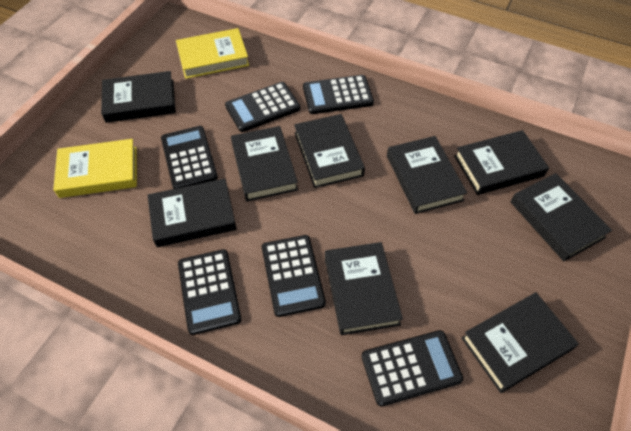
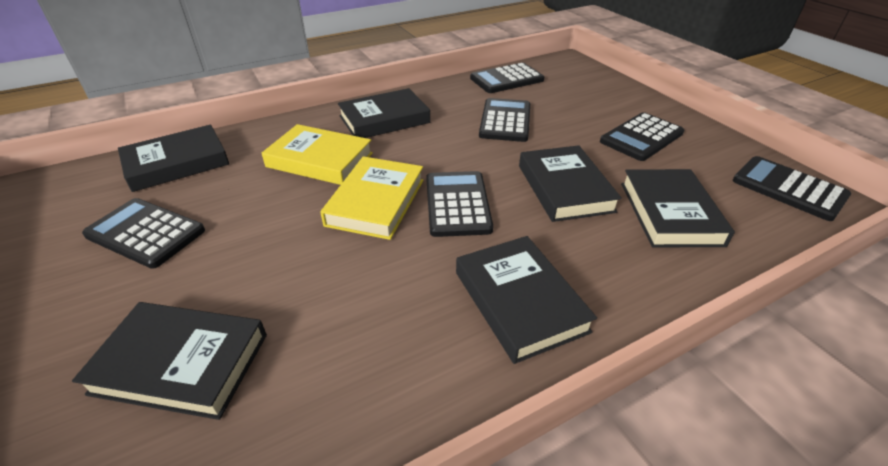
black book: 9 -> 6

